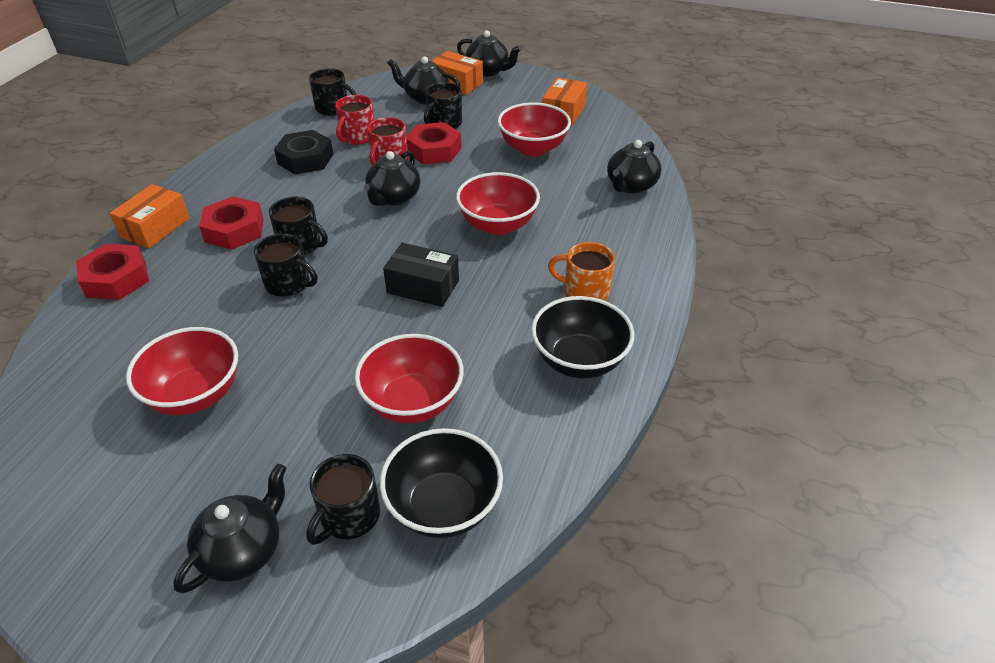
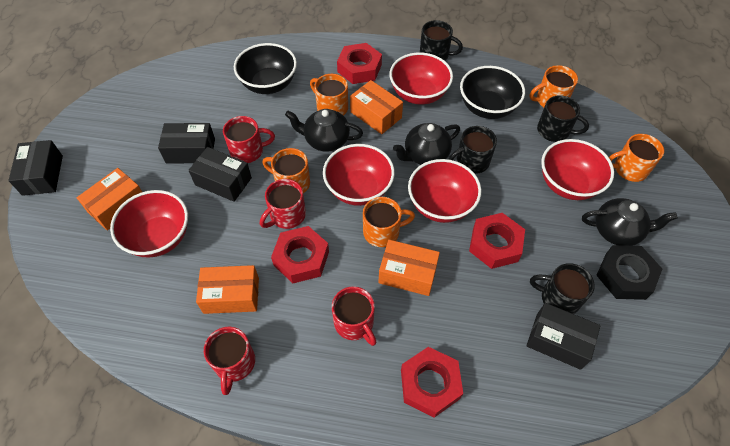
black box: 1 -> 4
black mug: 5 -> 4
black teapot: 5 -> 3
orange box: 3 -> 4
orange mug: 1 -> 5
red bowl: 4 -> 5
red mug: 2 -> 4
red nut: 3 -> 4

